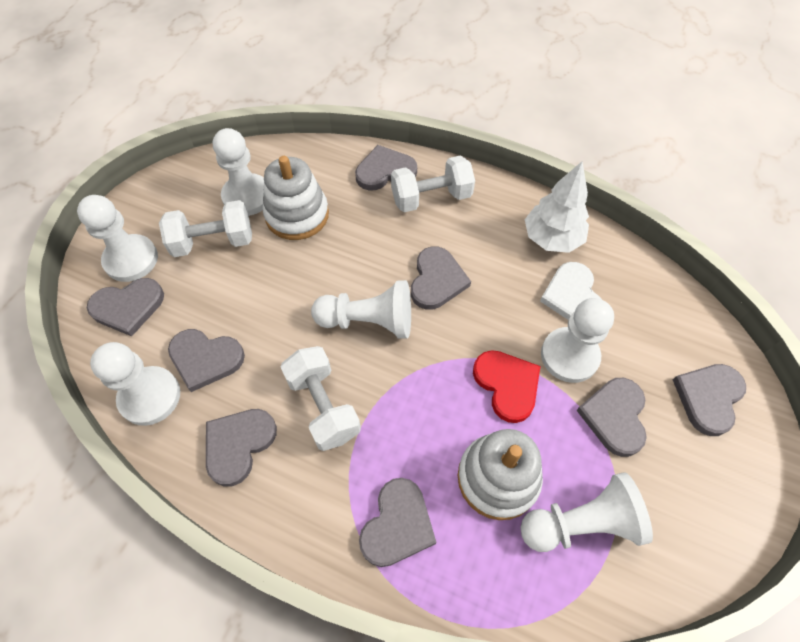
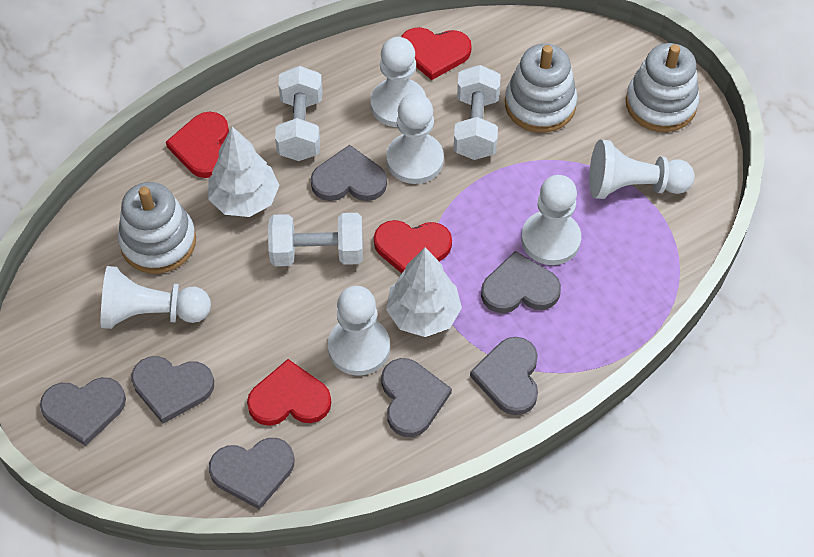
grey heart: 8 -> 7
red heart: 1 -> 4
white heart: 1 -> 0
white stacking toy: 2 -> 3
white tree: 1 -> 2

